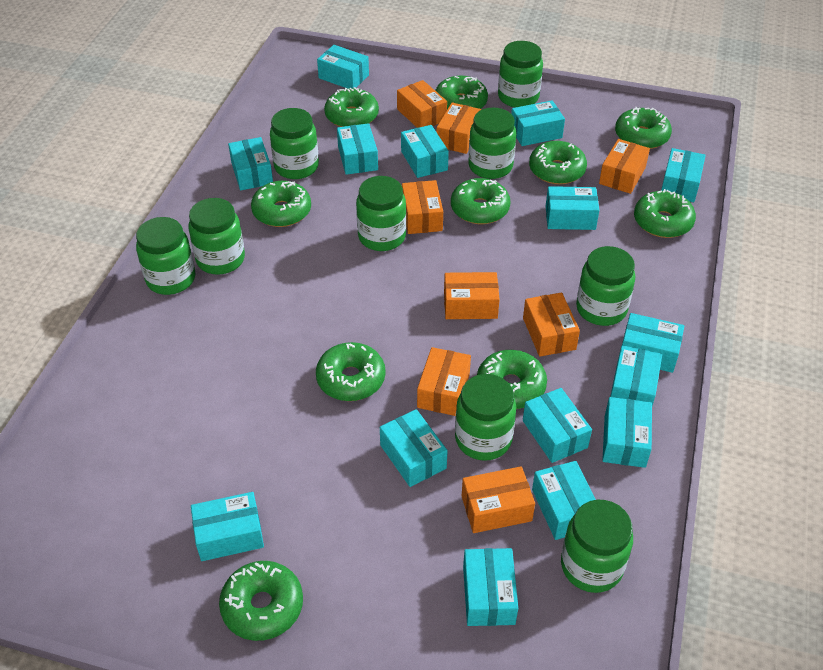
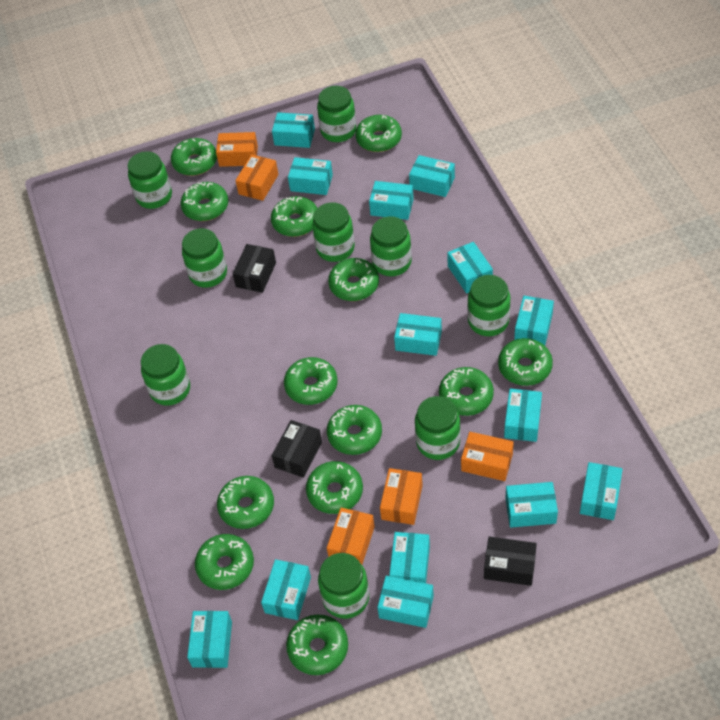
black box: 0 -> 3
green donut: 10 -> 13
orange box: 8 -> 5
turquoise box: 15 -> 14

